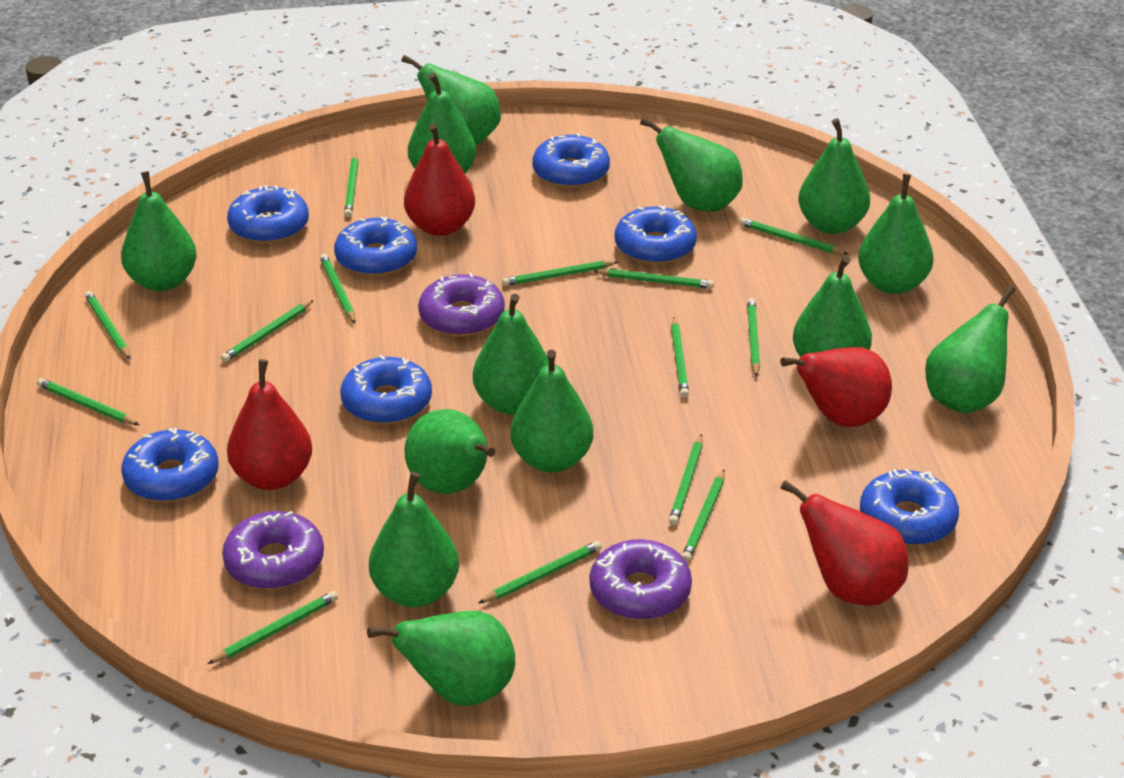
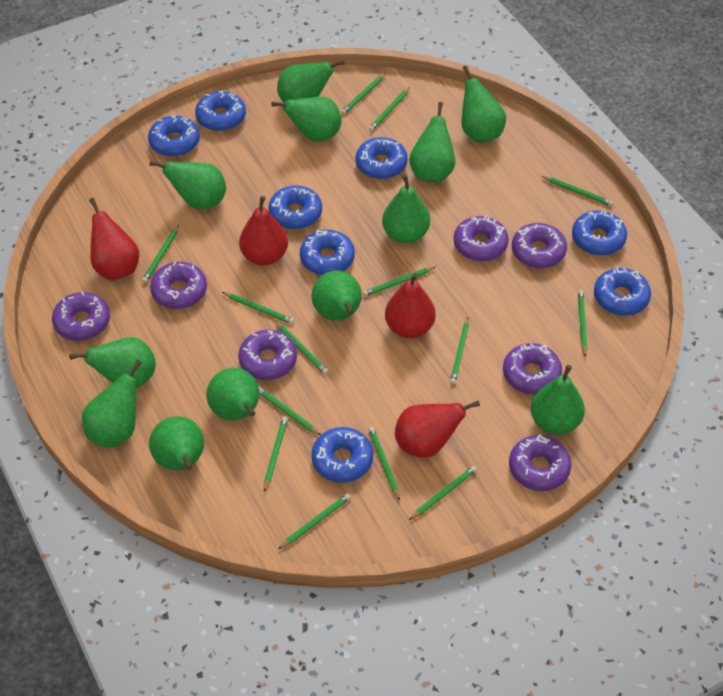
blue donut: 7 -> 8
green pear: 13 -> 12
purple donut: 3 -> 7

